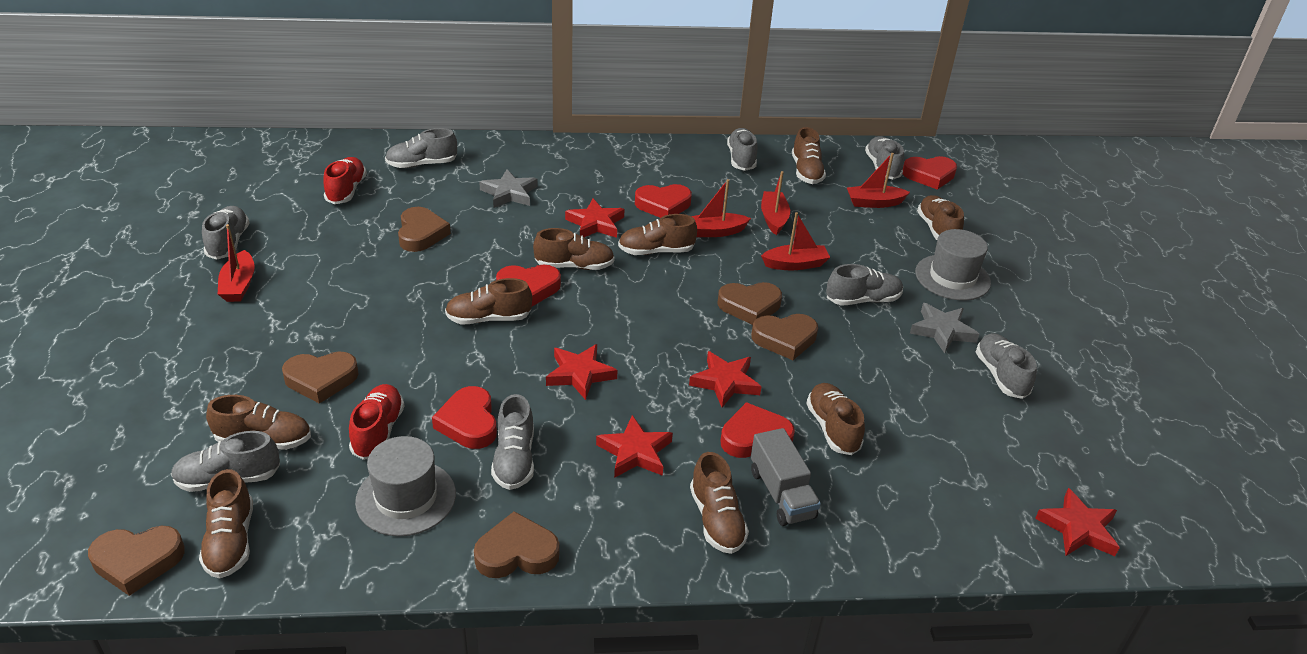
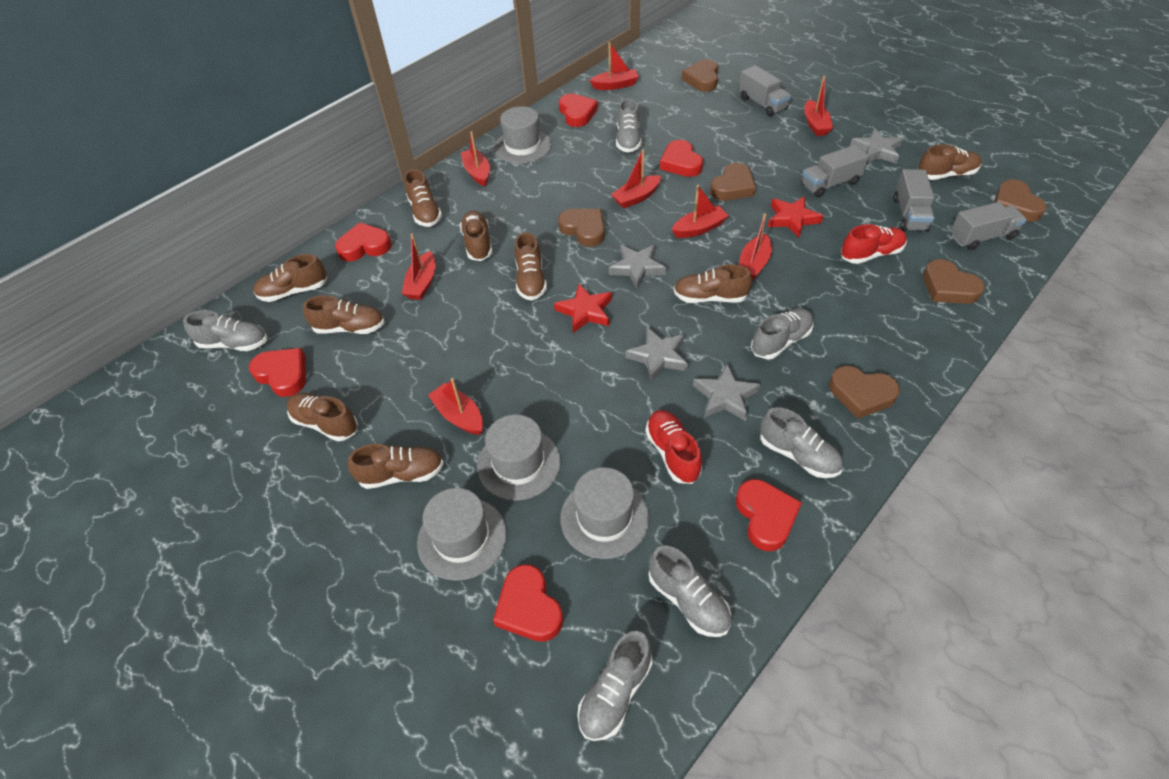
grey hat: 2 -> 4
grey shoe: 8 -> 6
grey star: 2 -> 4
grey truck: 1 -> 4
red boat: 5 -> 8
red heart: 5 -> 6
red star: 5 -> 2

